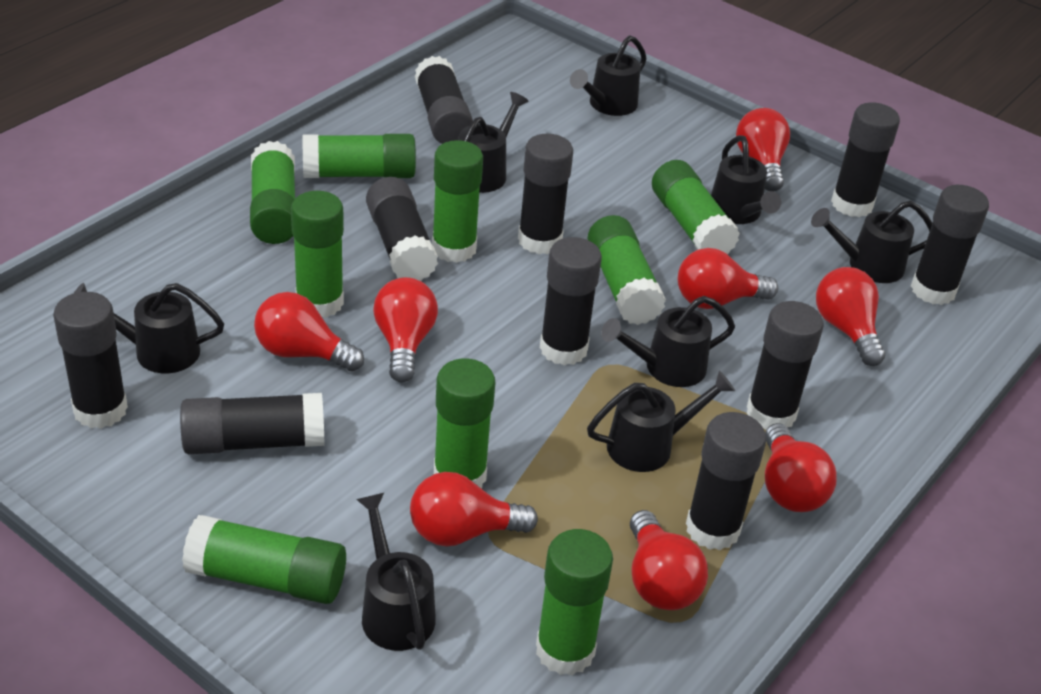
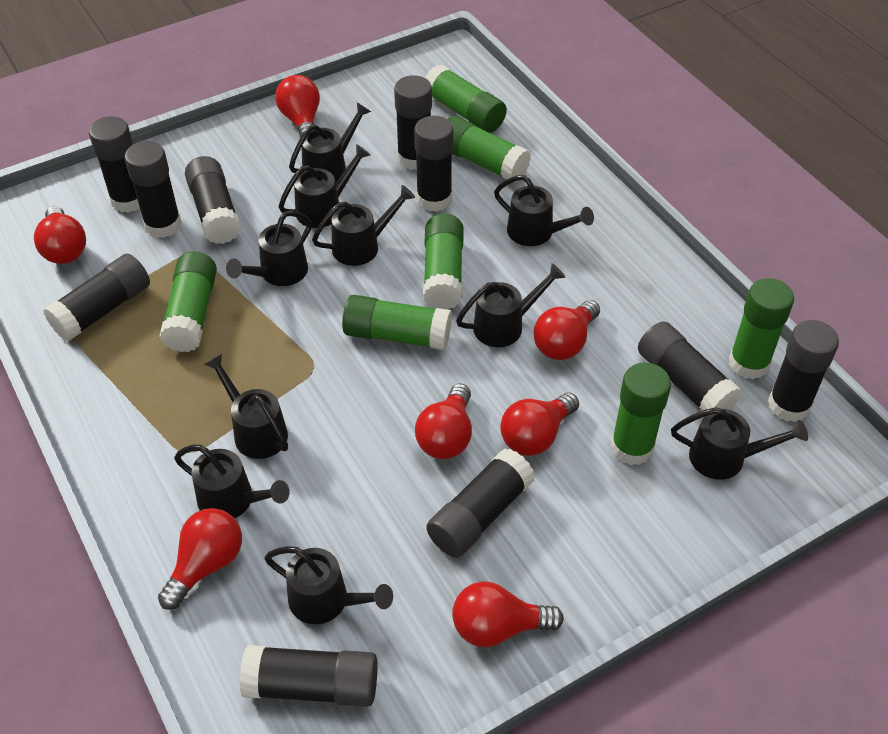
black watering can: 8 -> 10
green glue stick: 9 -> 7
red light bulb: 8 -> 7

